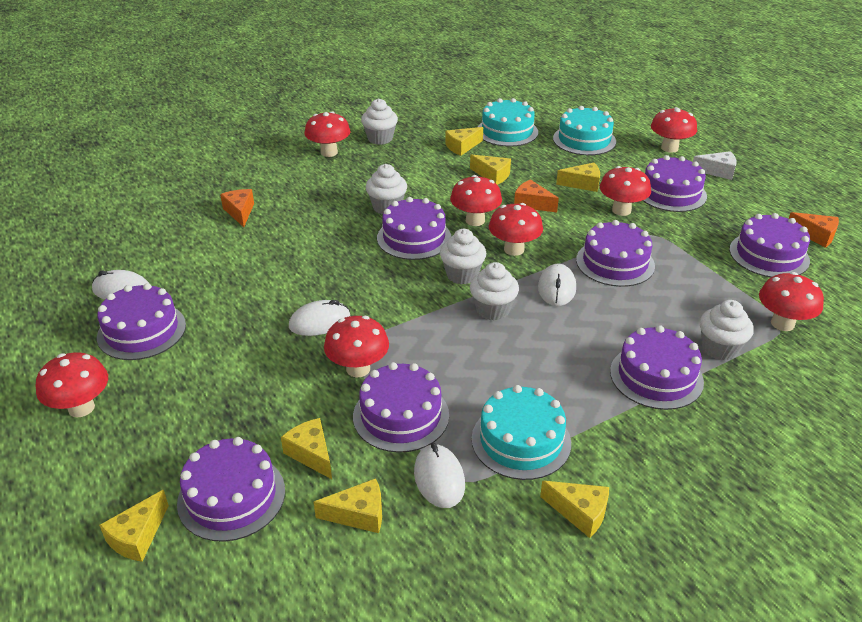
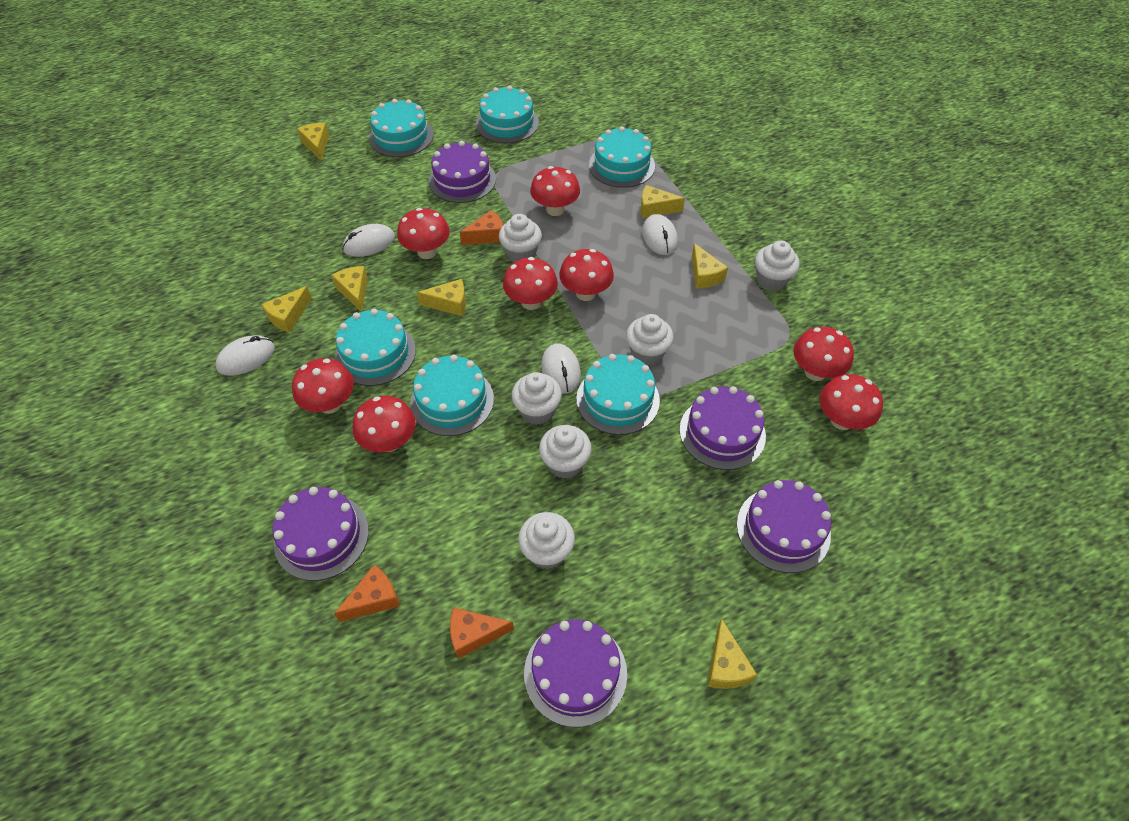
purple cake: 8 -> 5
turquoise cake: 3 -> 6
white cheese: 1 -> 0
white cupcake: 5 -> 6

